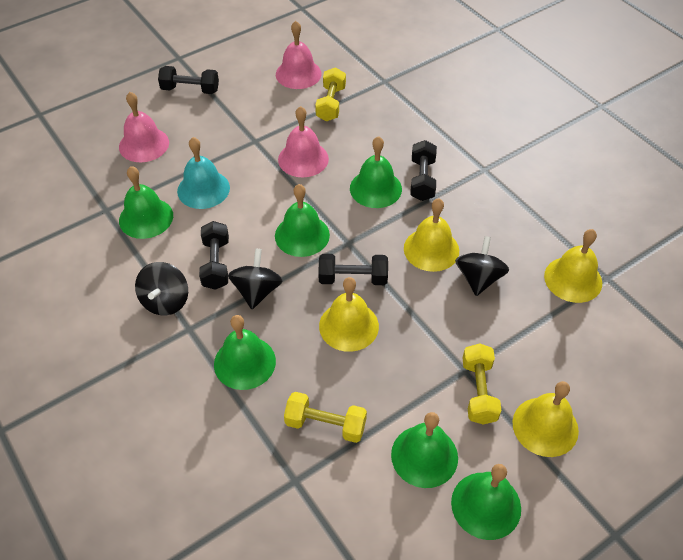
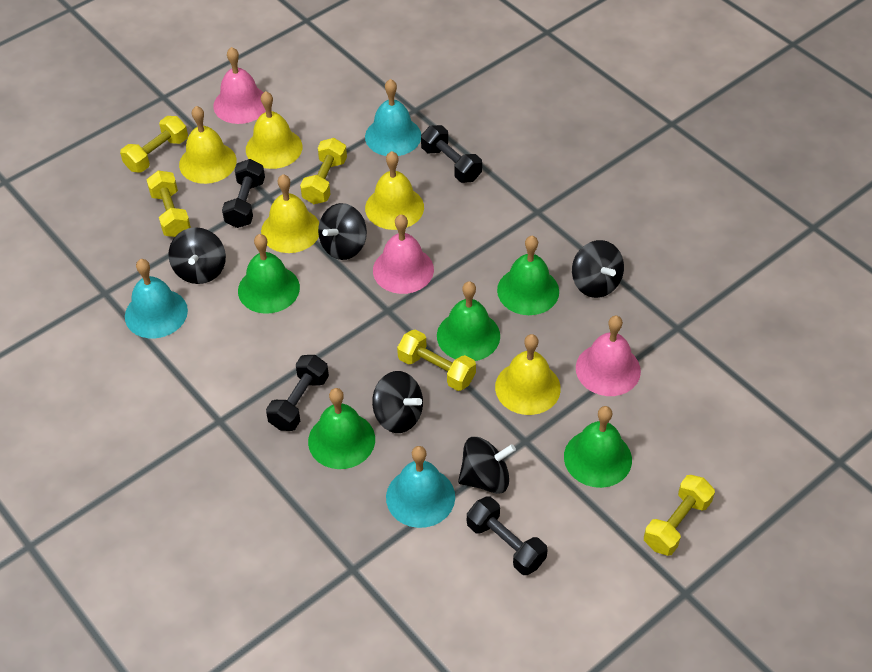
black spinning top: 3 -> 5
green bell: 6 -> 5
turquoise bell: 1 -> 3
yellow bell: 4 -> 5
yellow dumbbell: 3 -> 5

